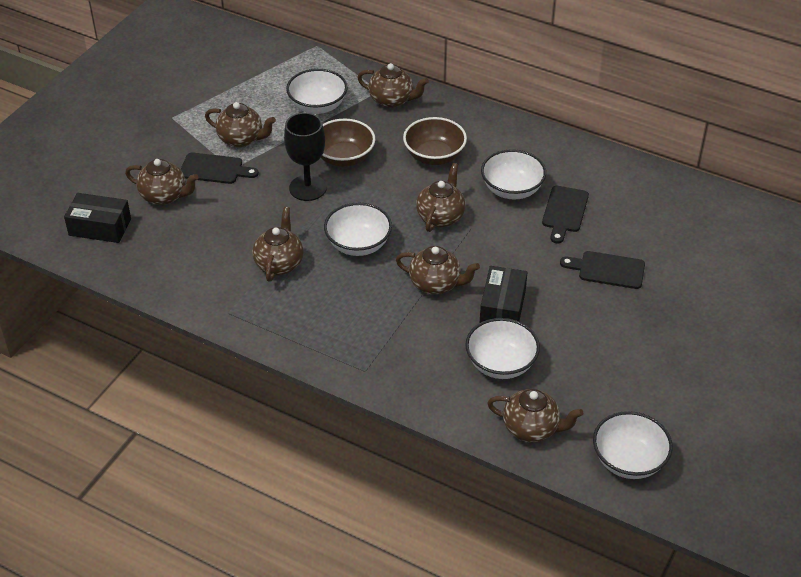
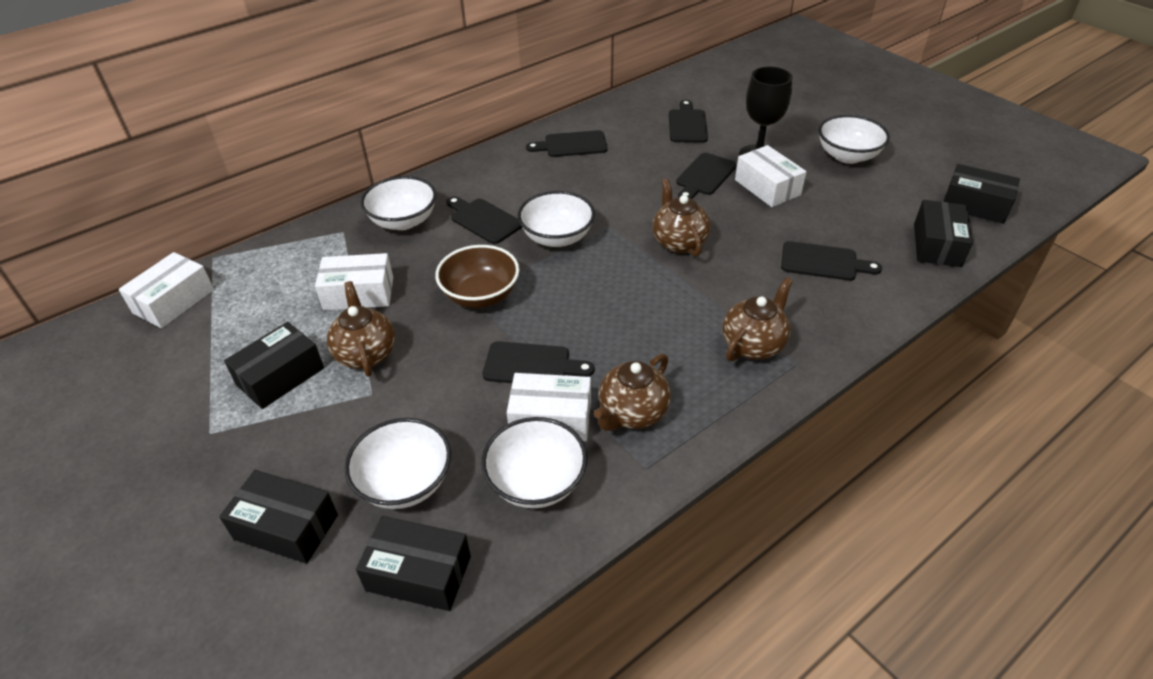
black box: 2 -> 5
black cutting board: 3 -> 6
brown bowl: 2 -> 1
brown teapot: 7 -> 4
white box: 0 -> 4

